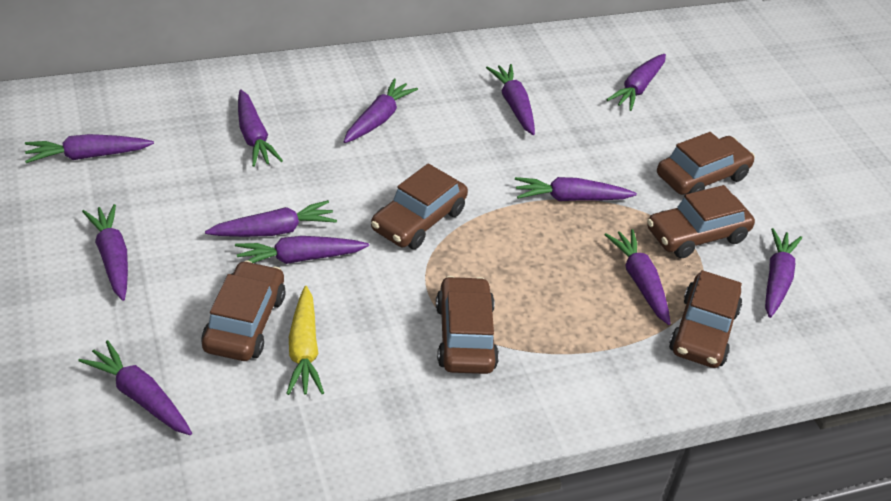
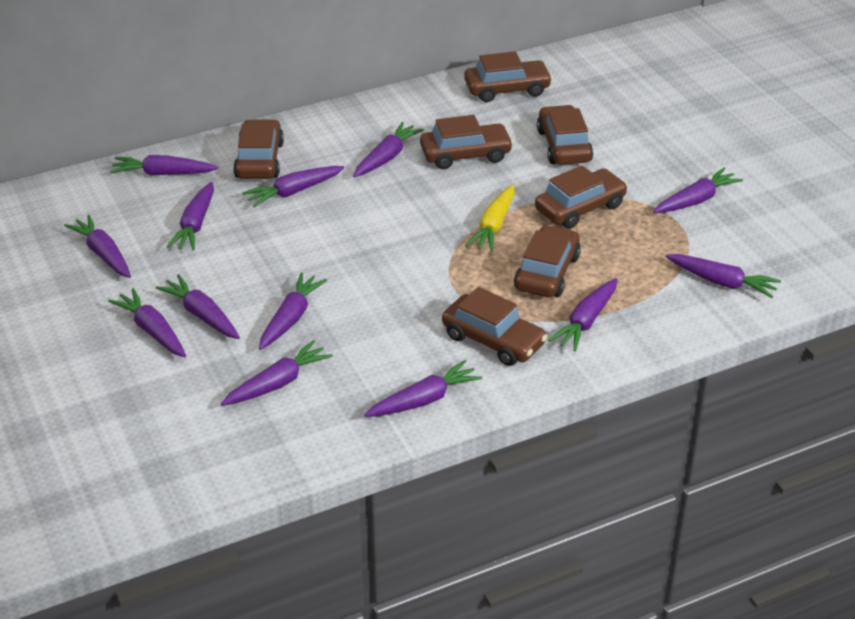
brown car: 6 -> 7
purple carrot: 12 -> 13

